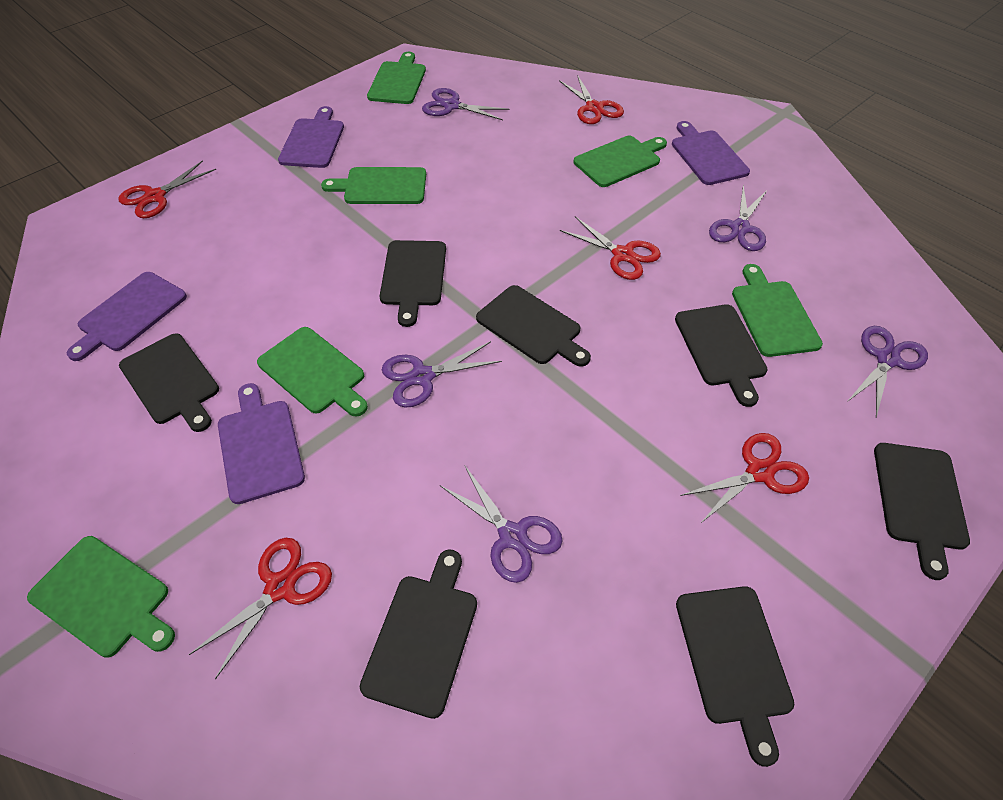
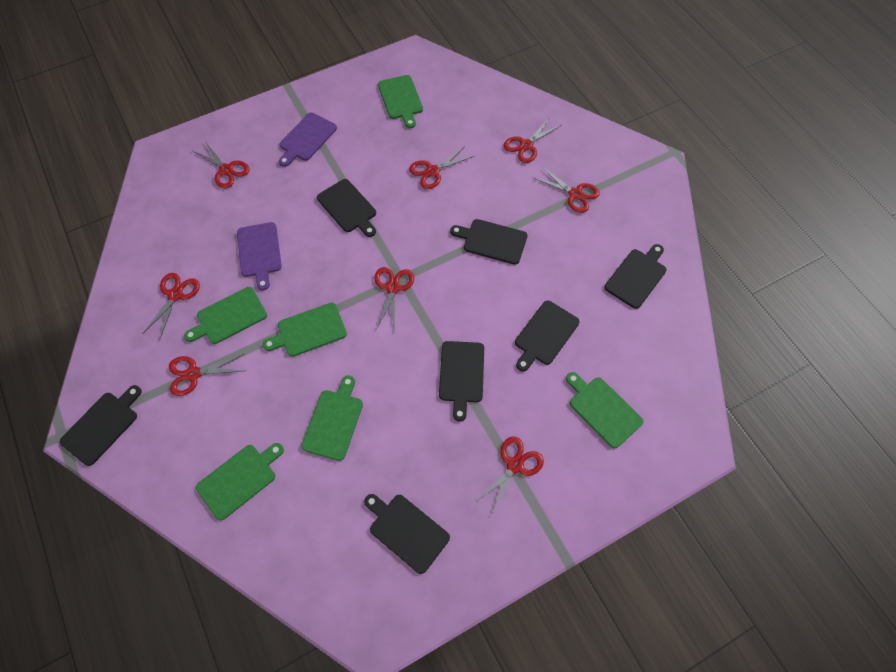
purple cutting board: 4 -> 2
purple scissors: 5 -> 0
red scissors: 5 -> 8

